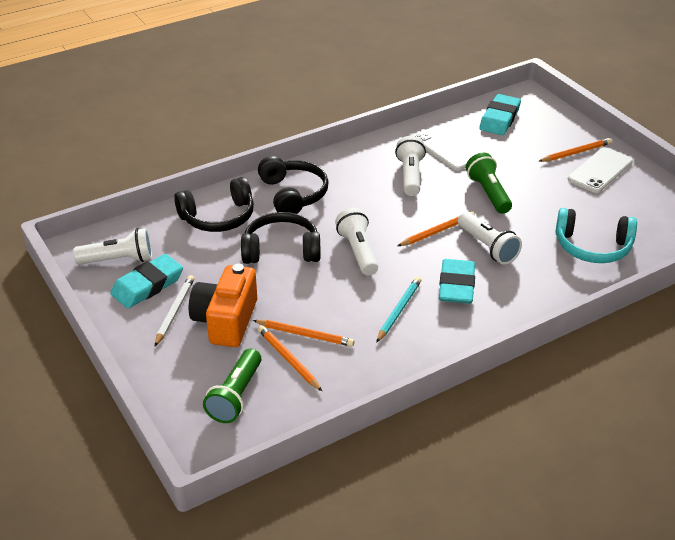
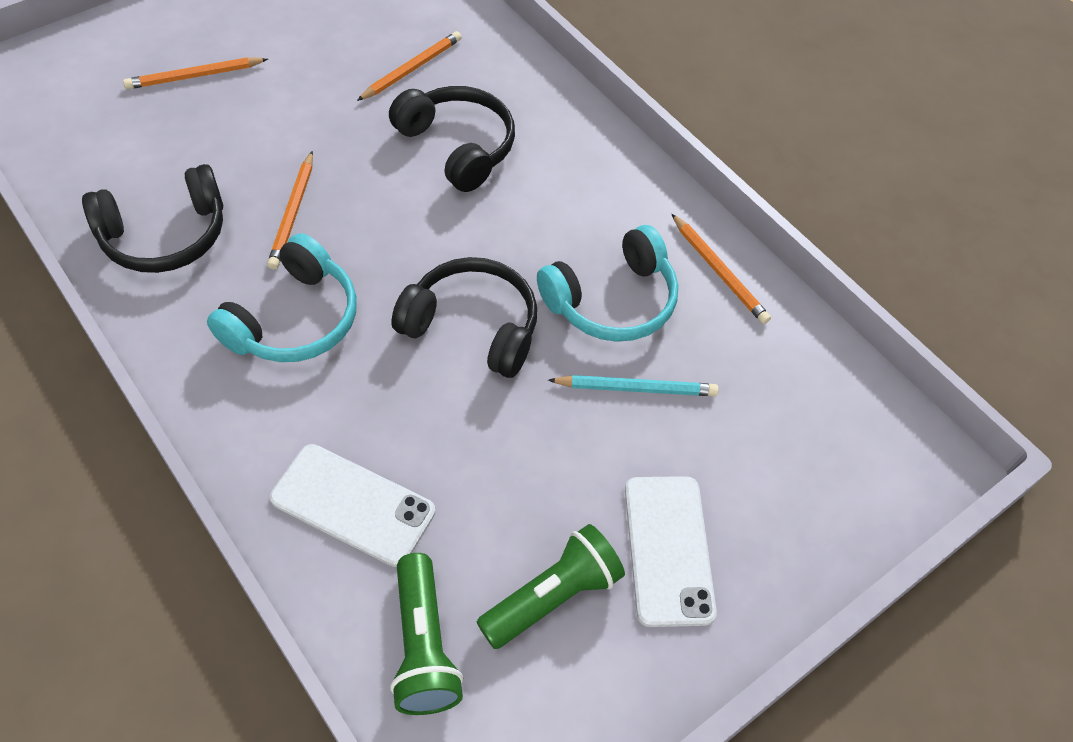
orange camera: 1 -> 0
turquoise eraser: 3 -> 0
turquoise headphones: 1 -> 2
white flashlight: 4 -> 0
white pencil: 1 -> 0

